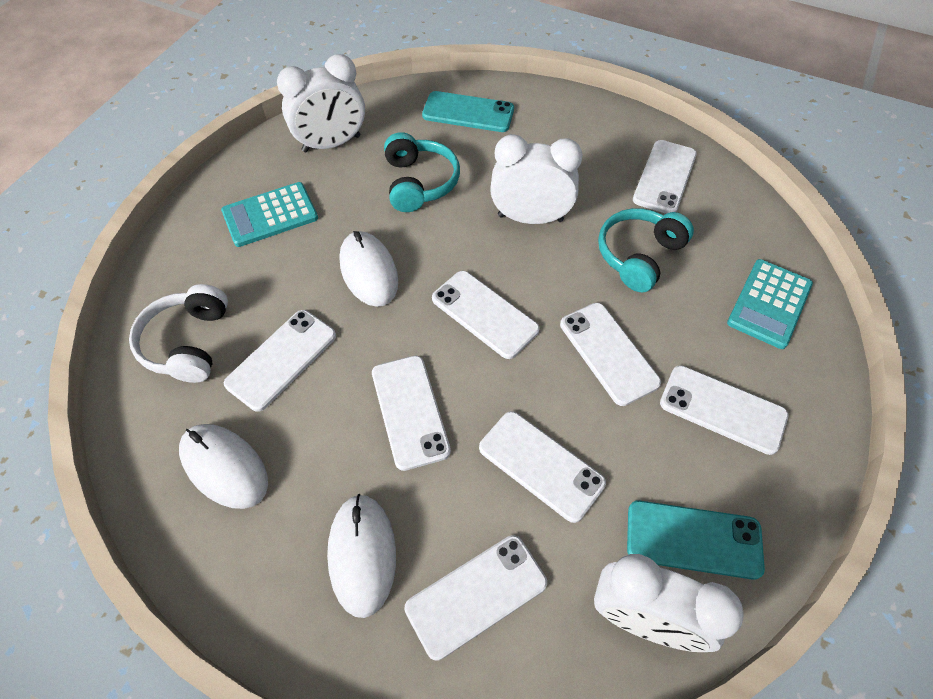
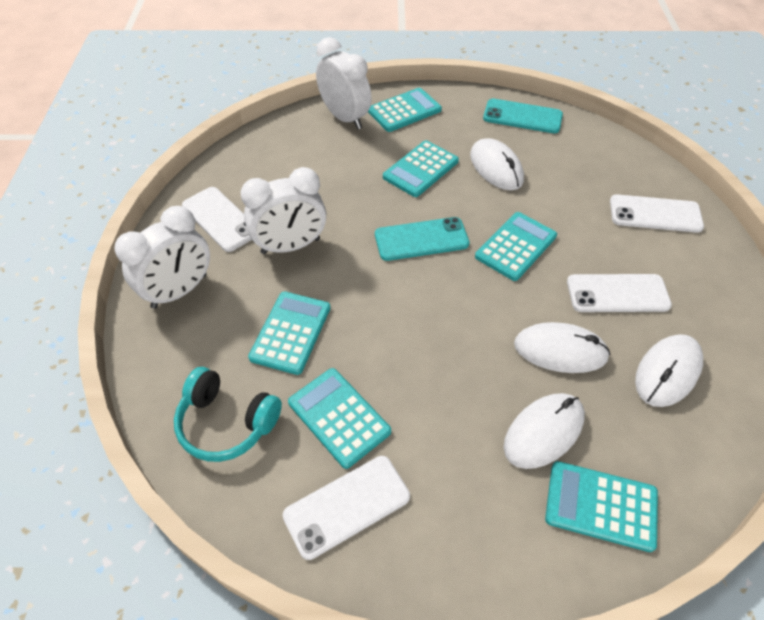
turquoise calculator: 2 -> 6
turquoise headphones: 2 -> 1
white headphones: 1 -> 0
white mouse: 3 -> 4
white phone: 8 -> 4

